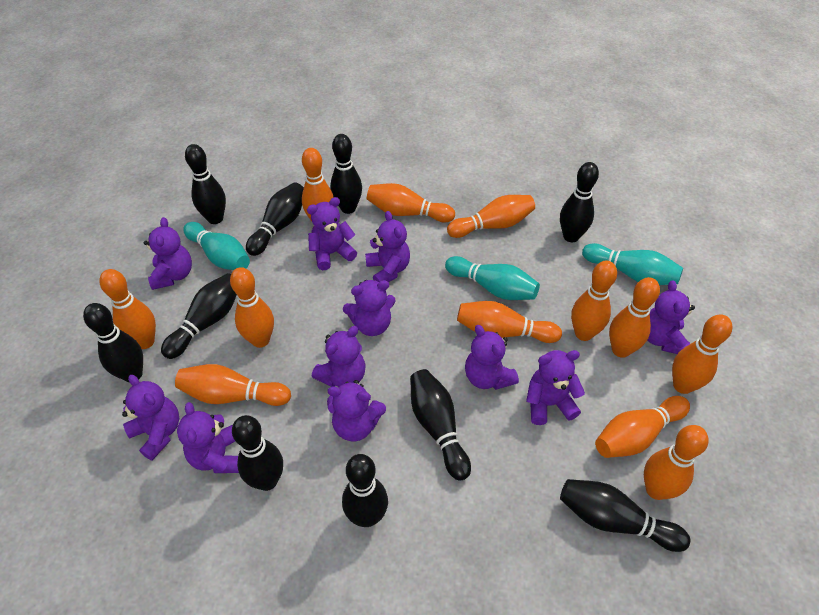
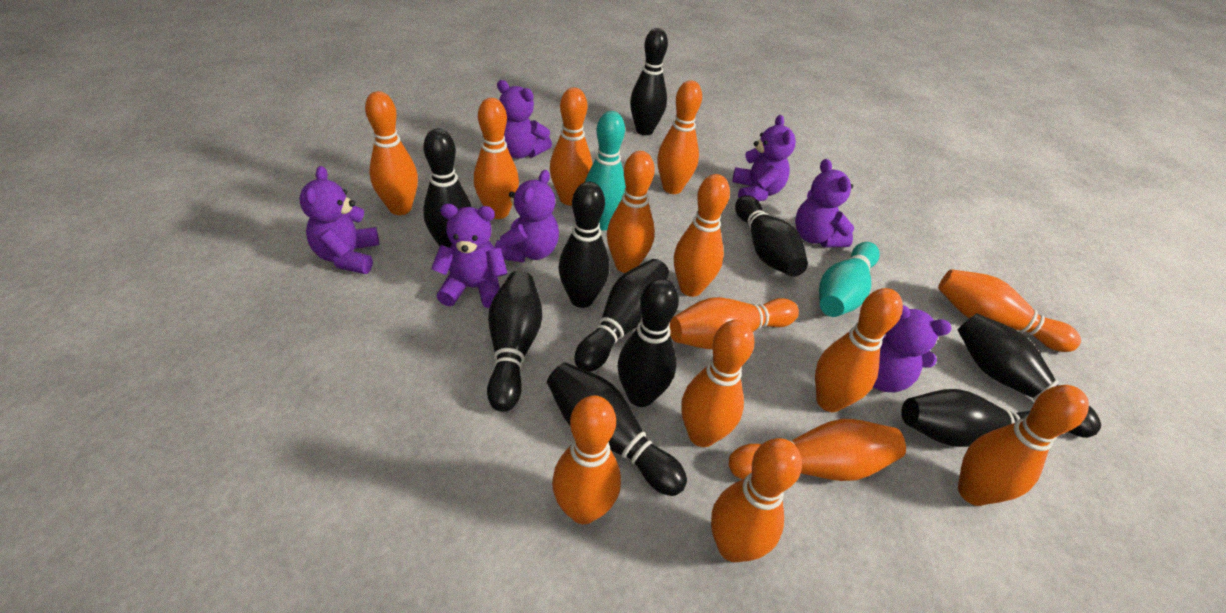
orange bowling pin: 12 -> 14
purple teddy bear: 11 -> 7
turquoise bowling pin: 3 -> 2

